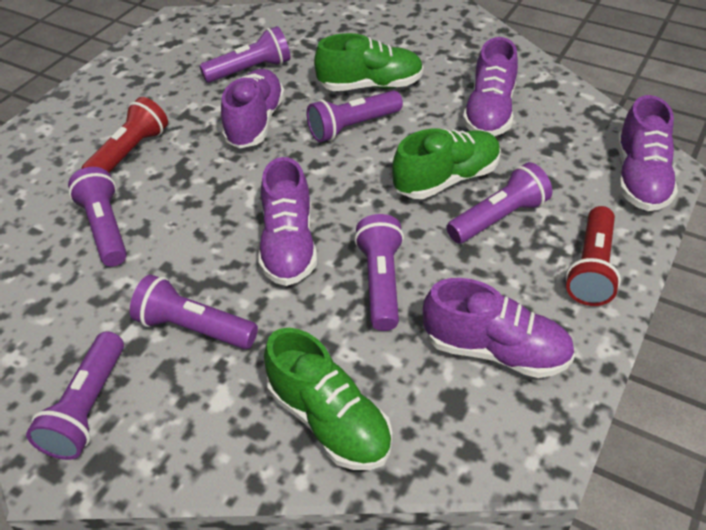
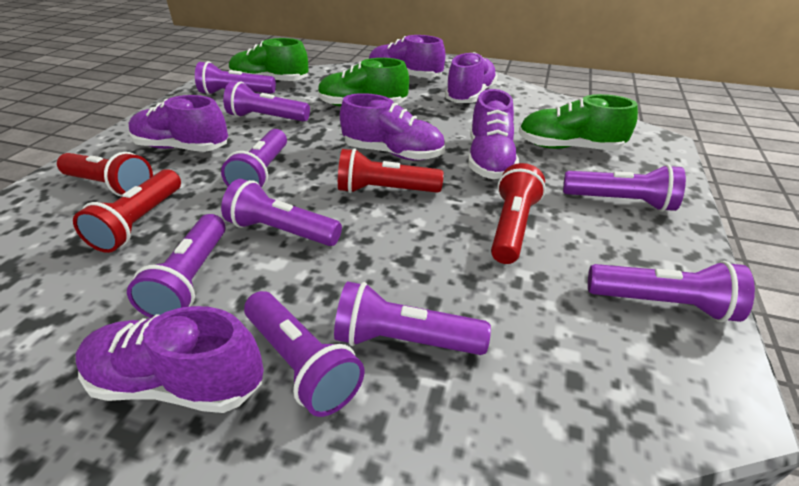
purple flashlight: 7 -> 9
purple shoe: 5 -> 6
red flashlight: 2 -> 4

